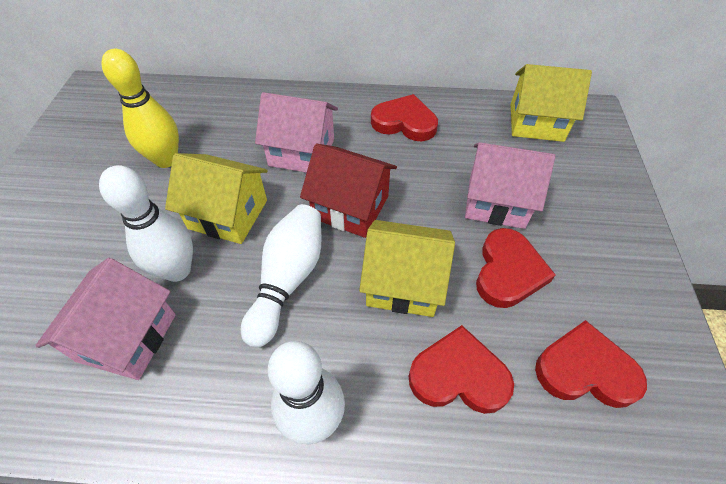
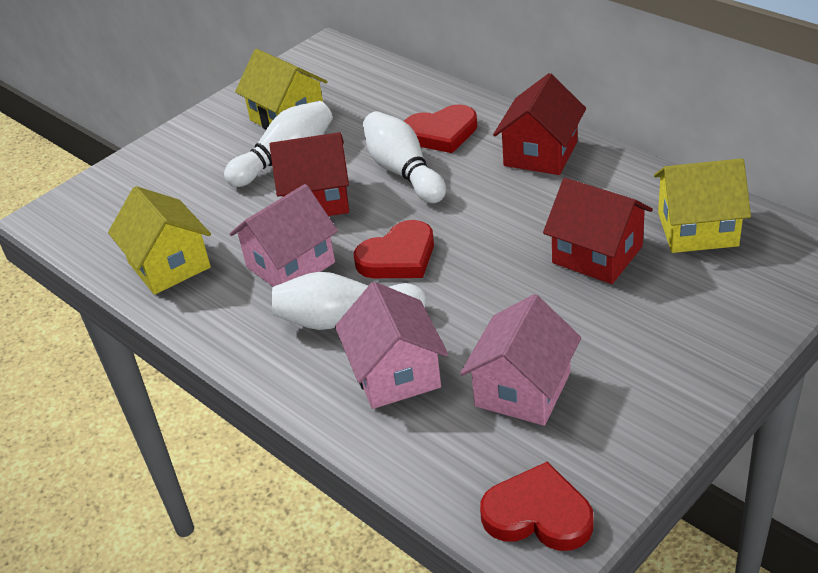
red heart: 4 -> 3
red house: 1 -> 3
yellow bowling pin: 1 -> 0

